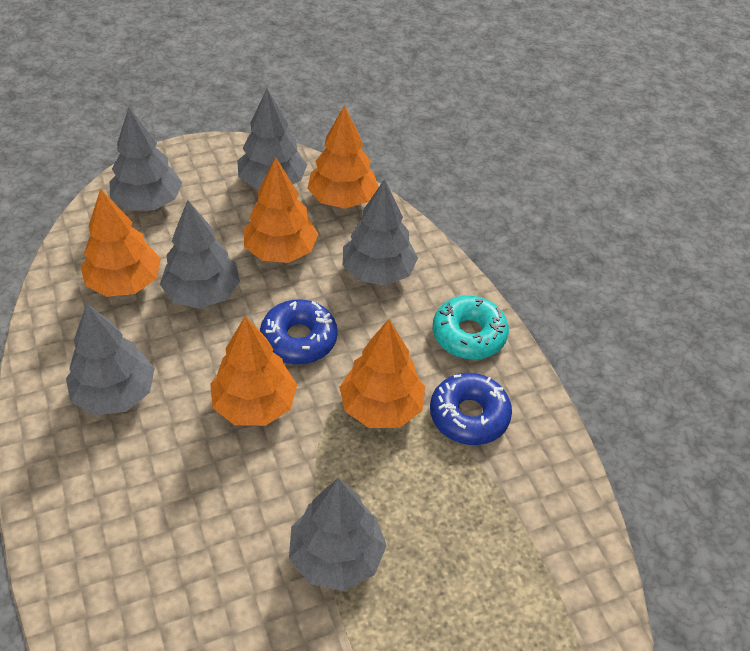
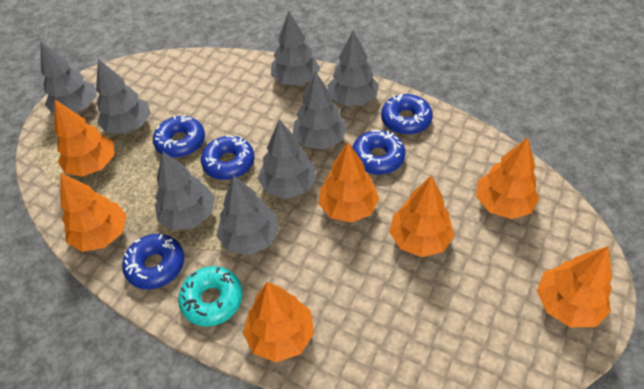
blue donut: 2 -> 5
grey tree: 6 -> 8
orange tree: 5 -> 7

